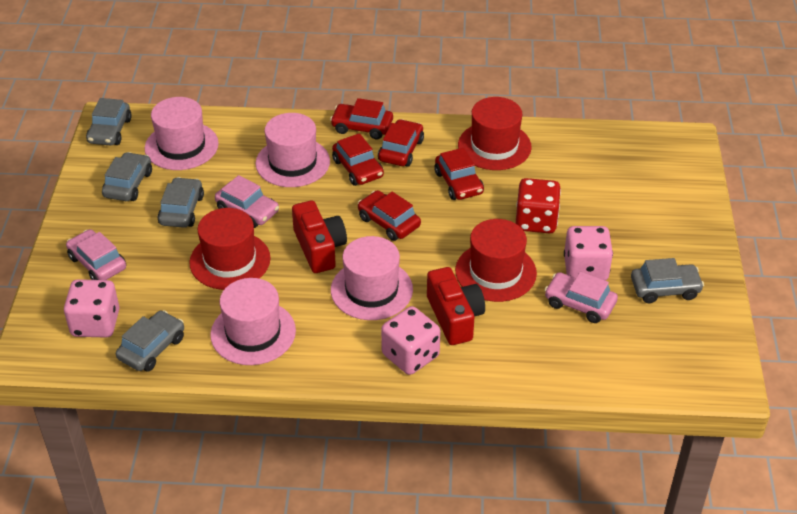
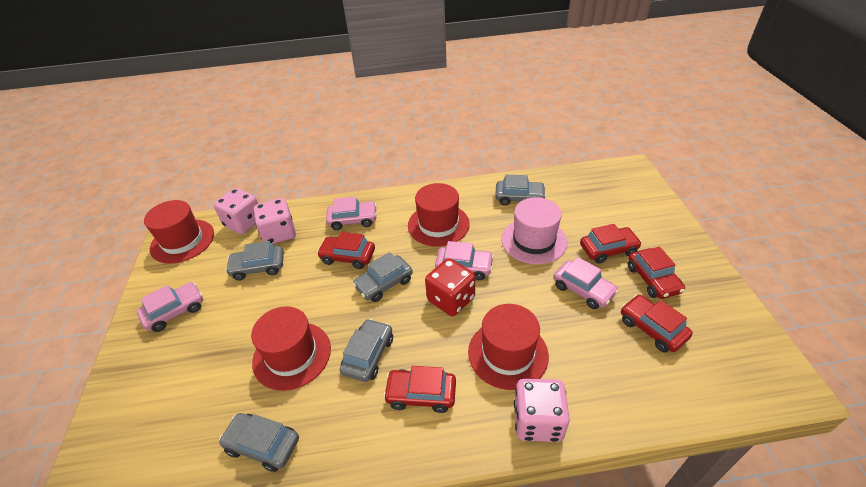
pink car: 3 -> 4
pink hat: 4 -> 1
red camera: 2 -> 0
red hat: 3 -> 4

